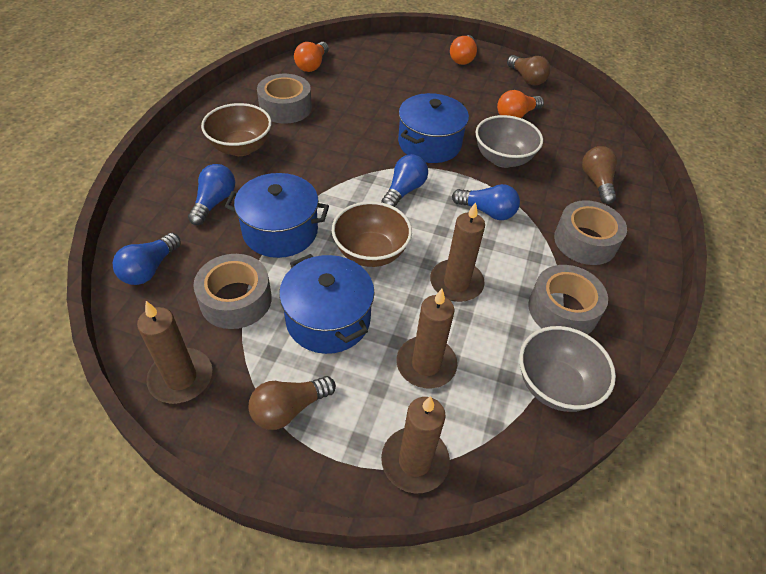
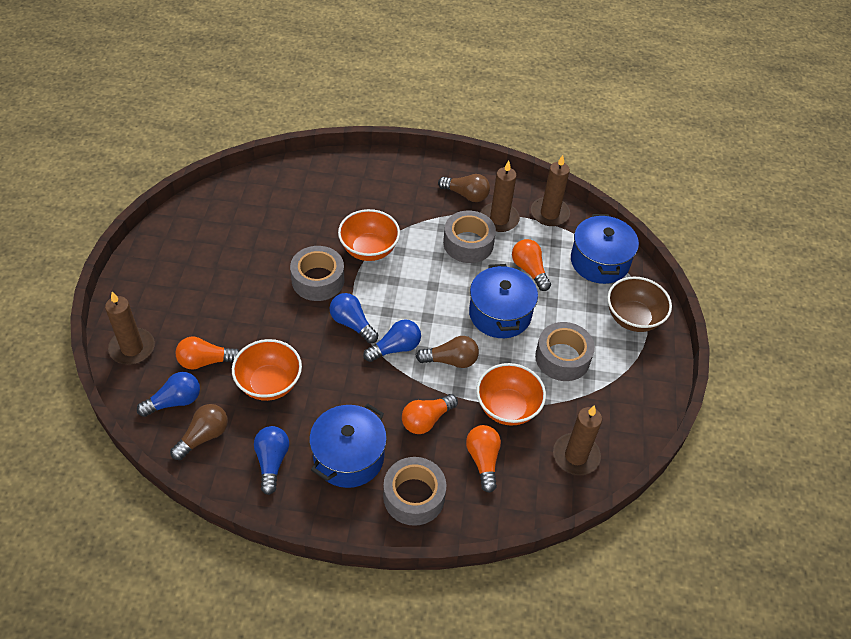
brown bowl: 2 -> 1
grey bowl: 2 -> 0
orange bowl: 0 -> 3
orange light bulb: 3 -> 4

